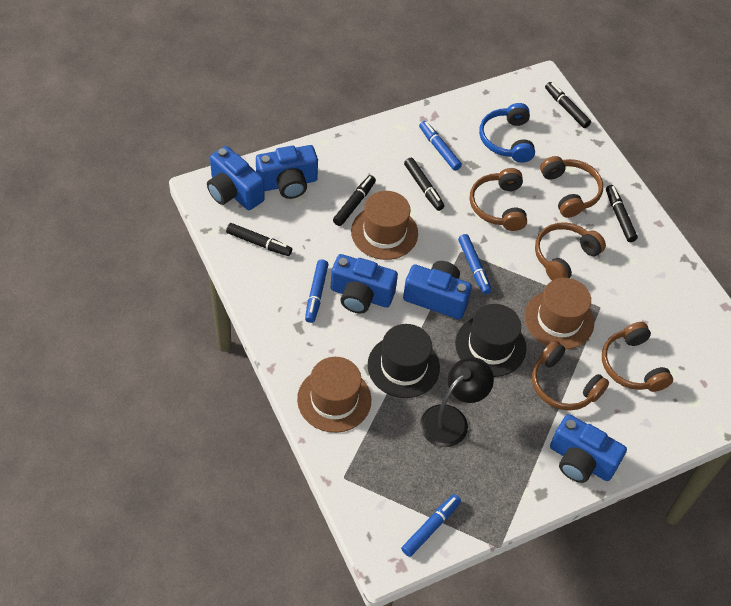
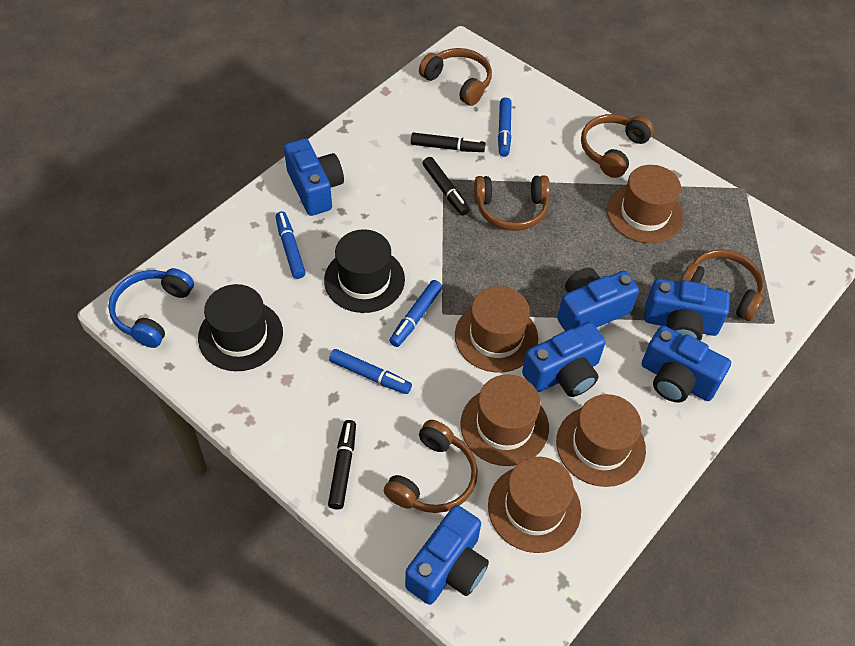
black lamp: 1 -> 0
black marker: 5 -> 3
blue camera: 5 -> 6
brown hat: 3 -> 5

